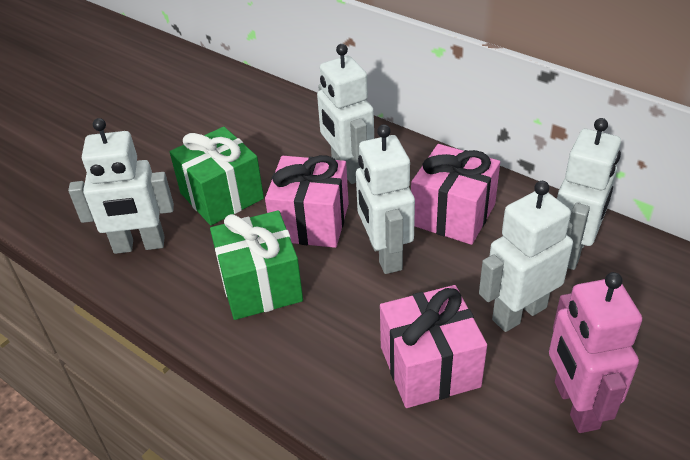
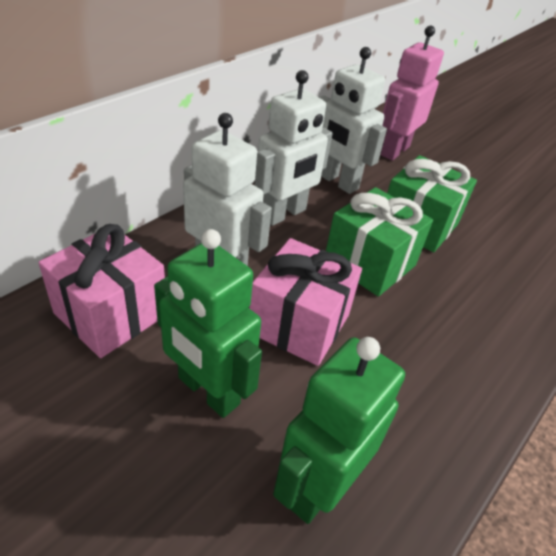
green robot: 0 -> 2
pink gift: 3 -> 2
white robot: 5 -> 3

